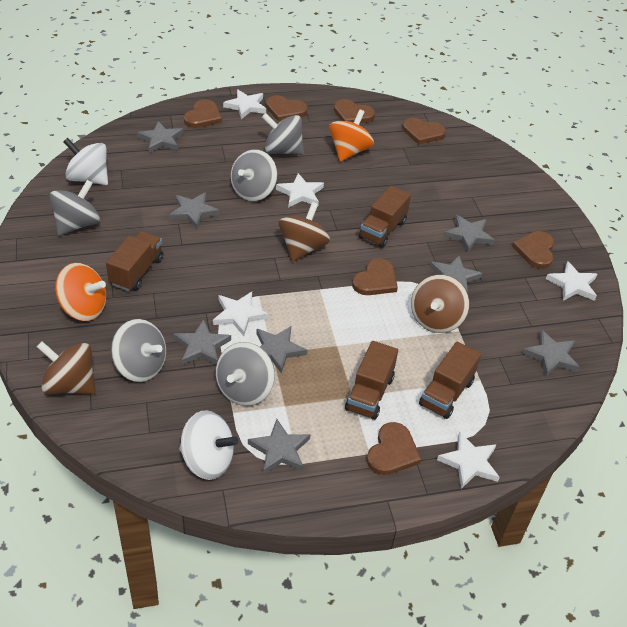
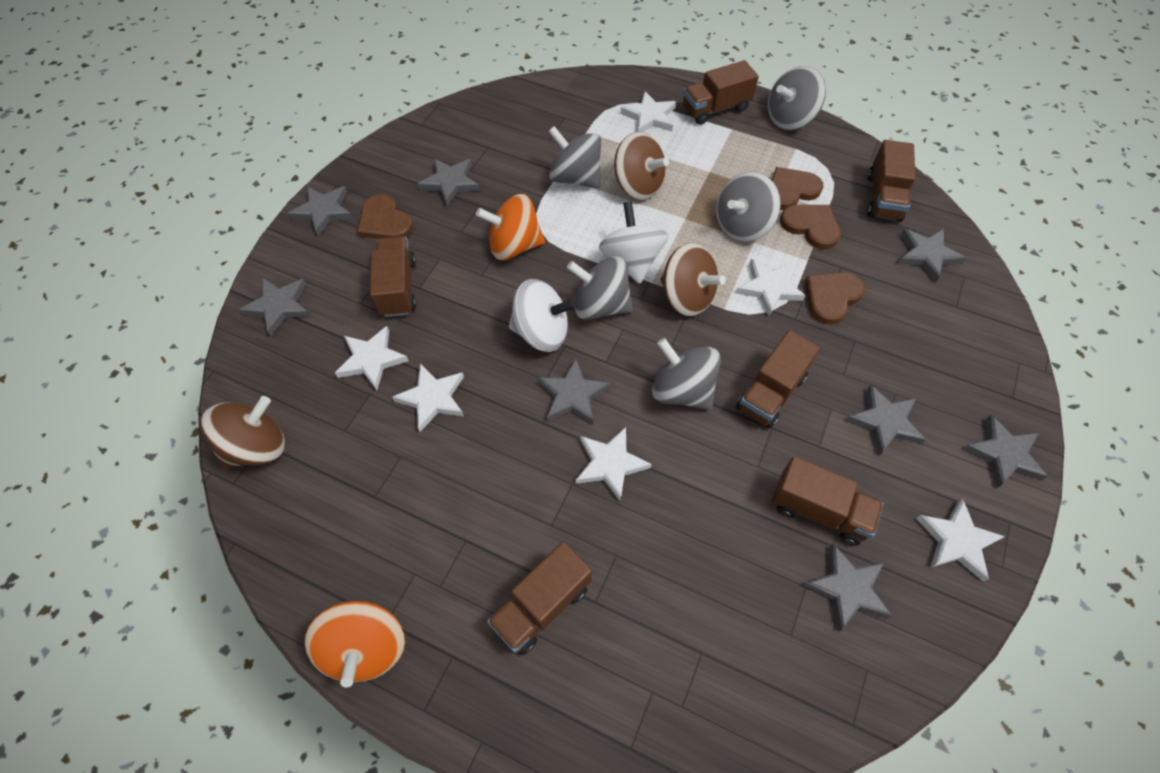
brown heart: 7 -> 4
brown truck: 4 -> 6
white star: 5 -> 6

